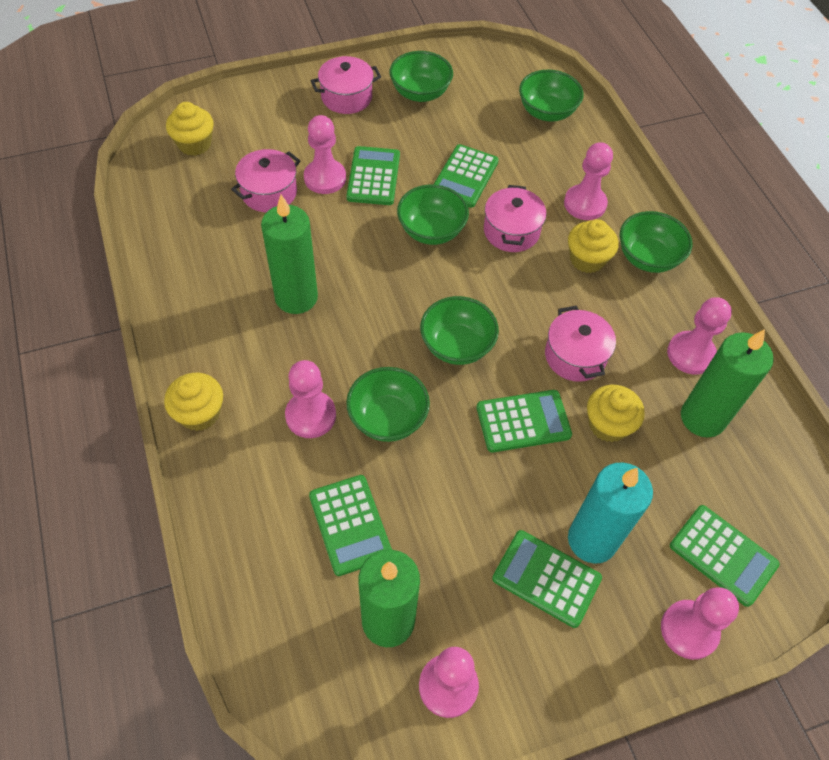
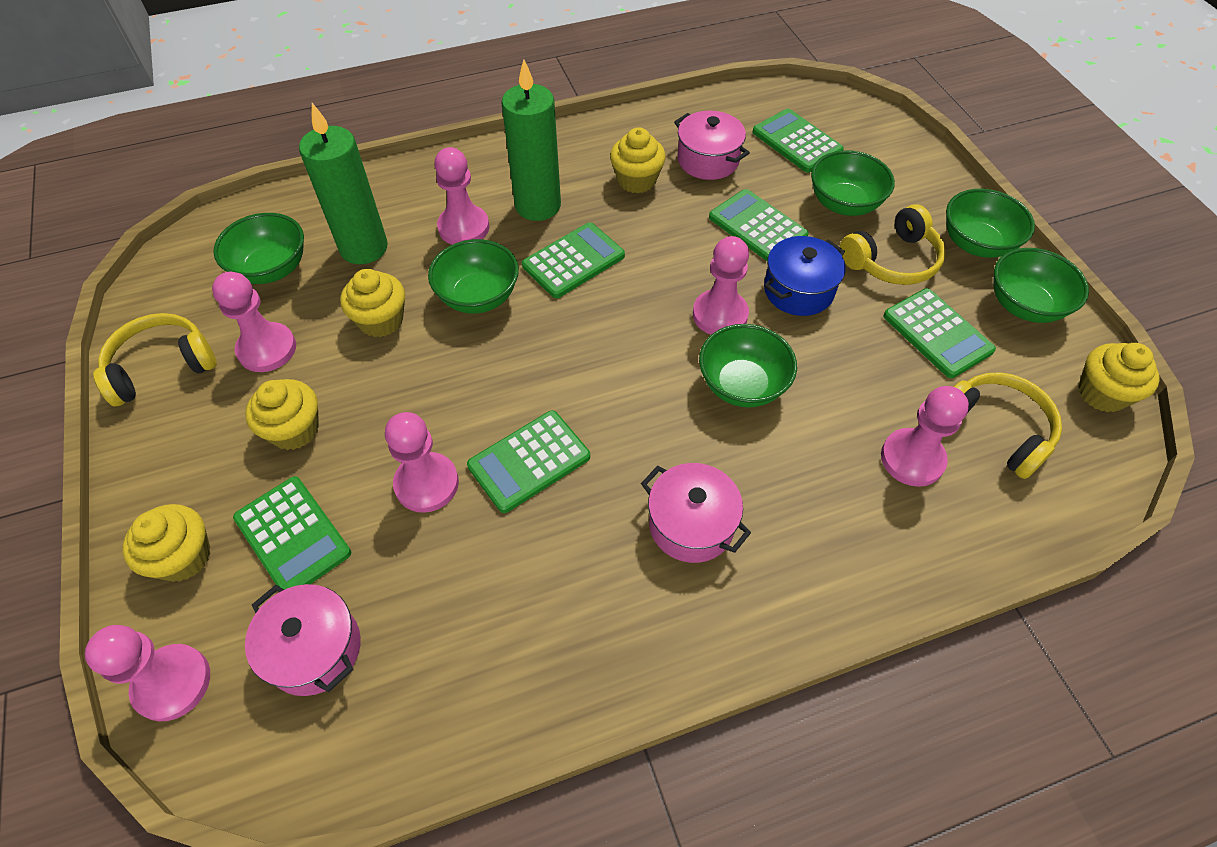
blue pot: 0 -> 1
green candle: 3 -> 2
pink pot: 4 -> 3
turquoise candle: 1 -> 0
yellow cupcake: 4 -> 5
yellow headphones: 0 -> 3

